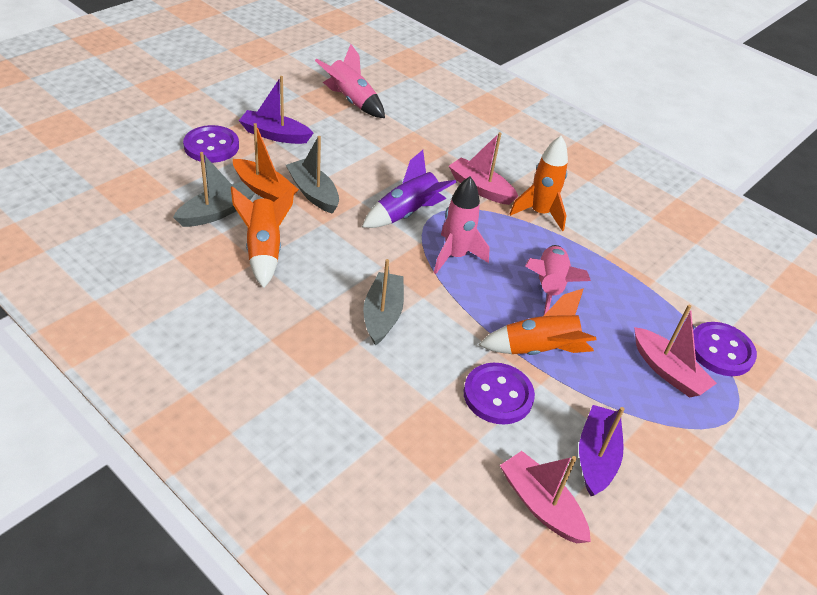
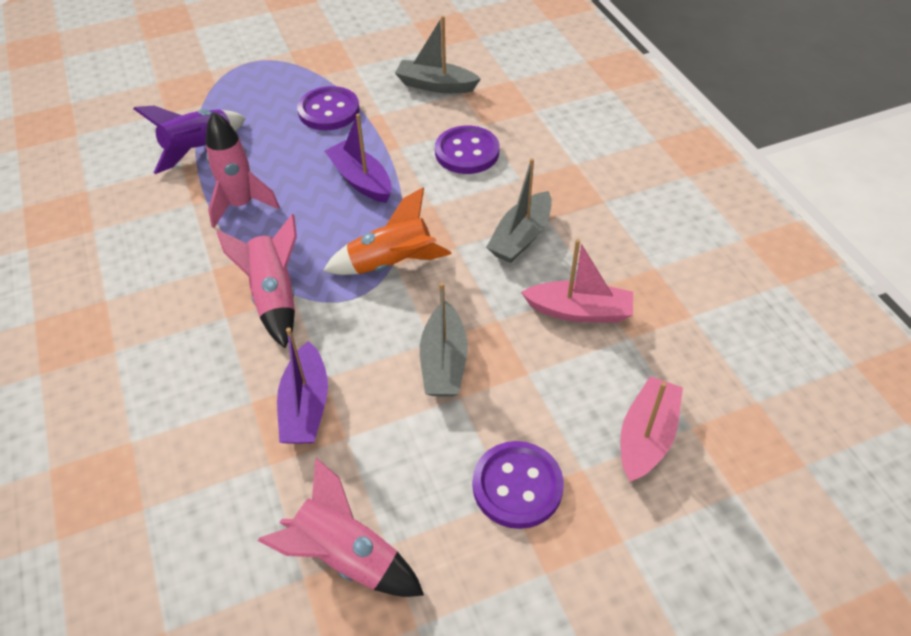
orange boat: 1 -> 0
orange rocket: 3 -> 1
pink boat: 3 -> 2

